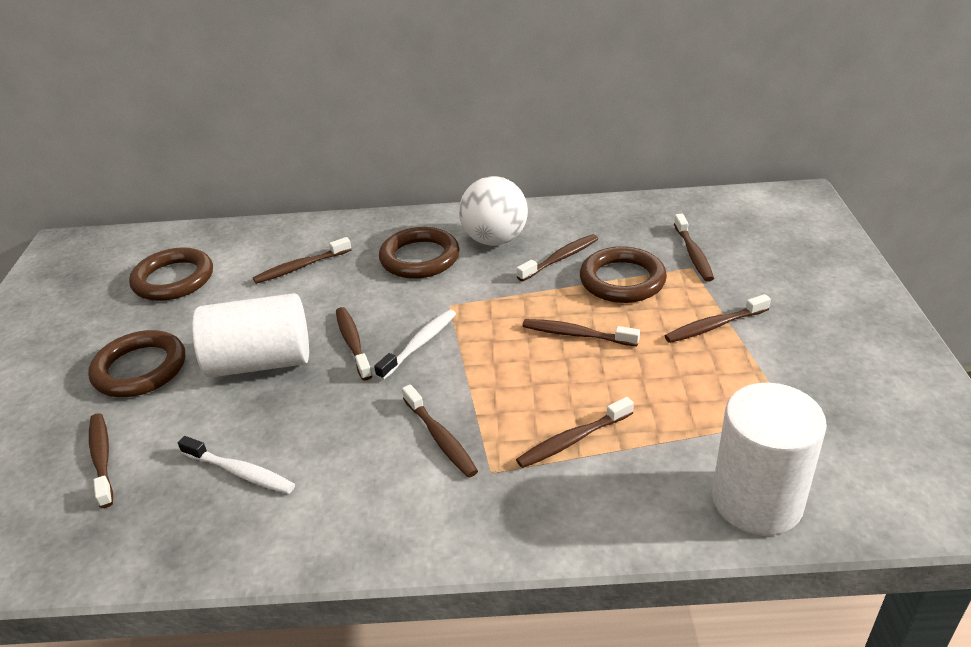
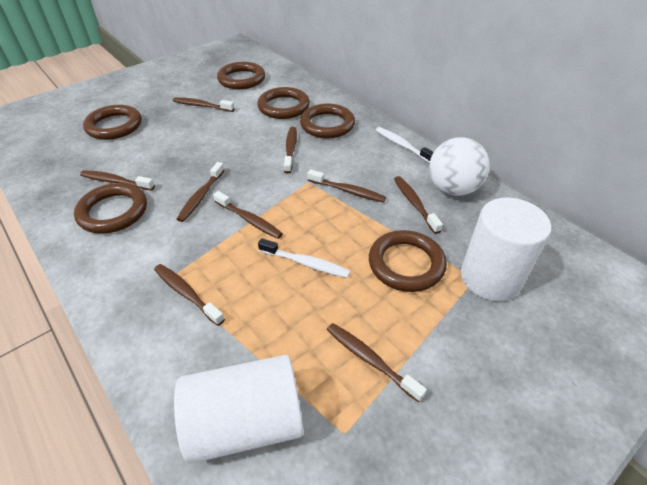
brown ring: 4 -> 6

